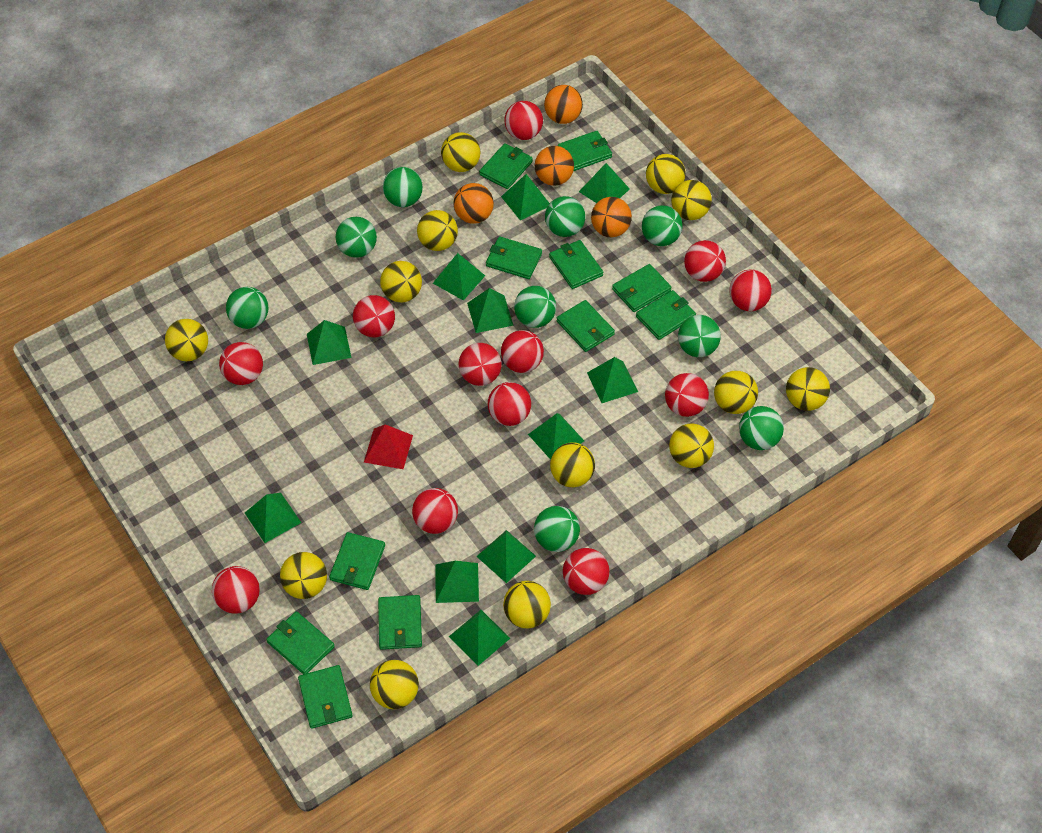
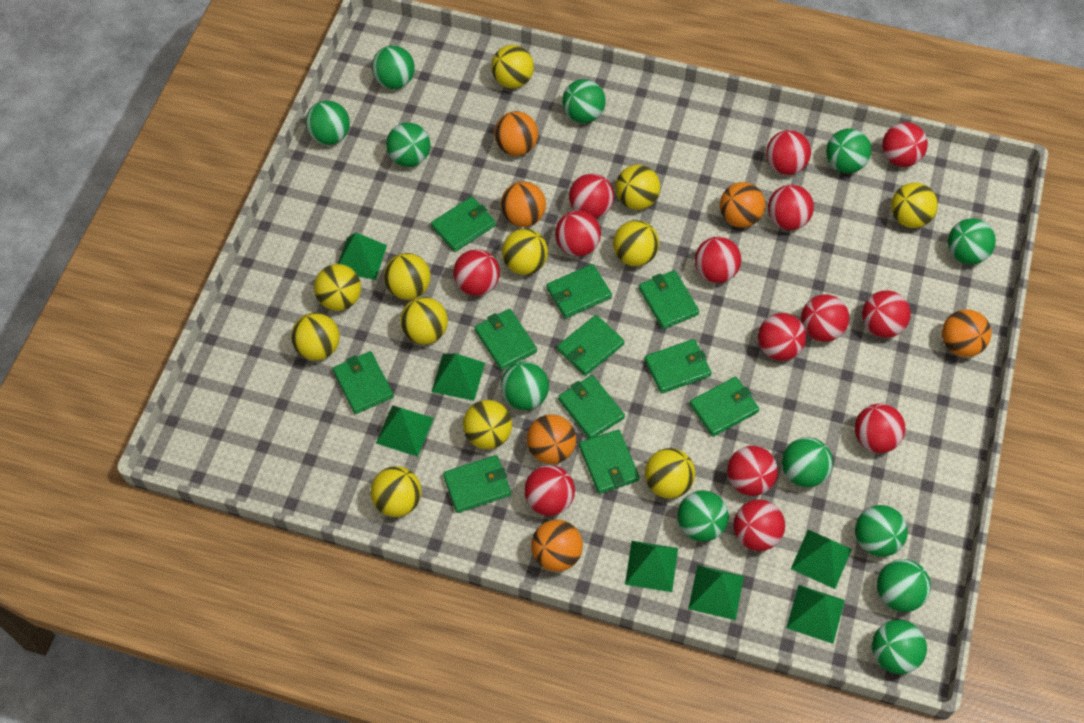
green ball: 9 -> 12
green pyramid: 11 -> 7
orange ball: 4 -> 6
red ball: 12 -> 14
red pyramid: 1 -> 0
yellow ball: 13 -> 12

